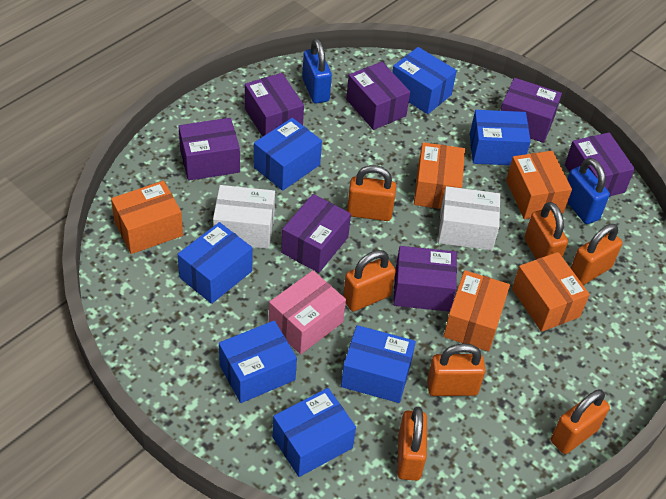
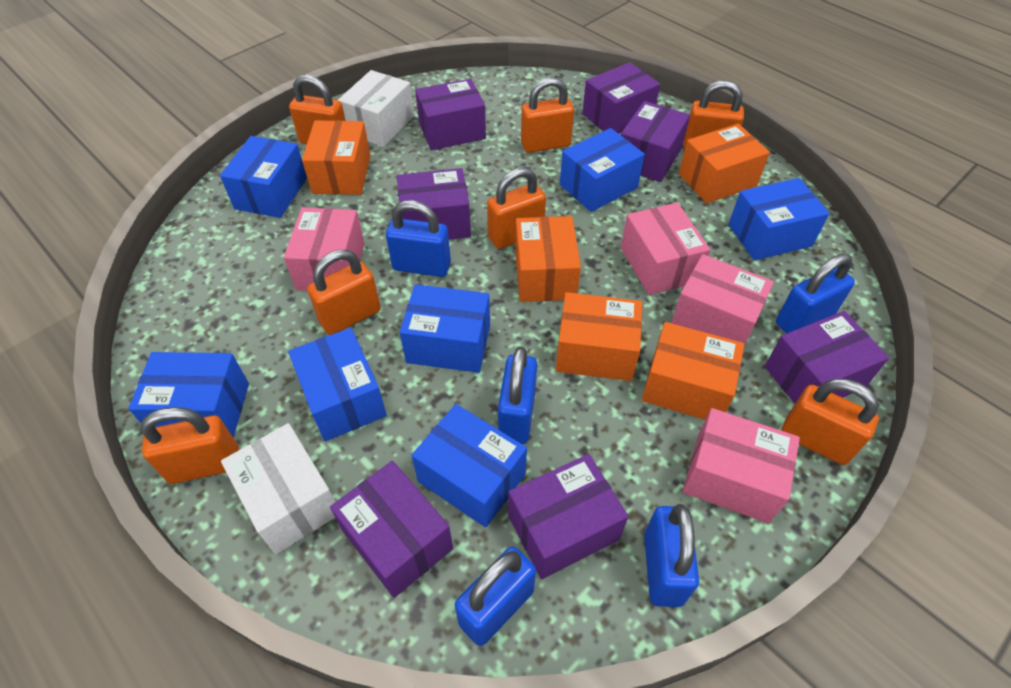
blue padlock: 2 -> 5
pink box: 1 -> 4

